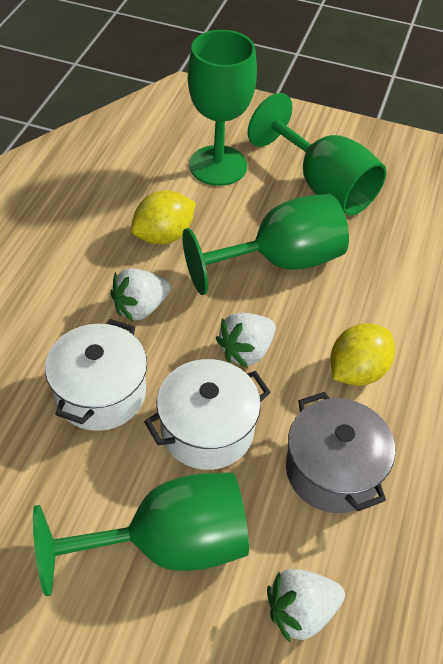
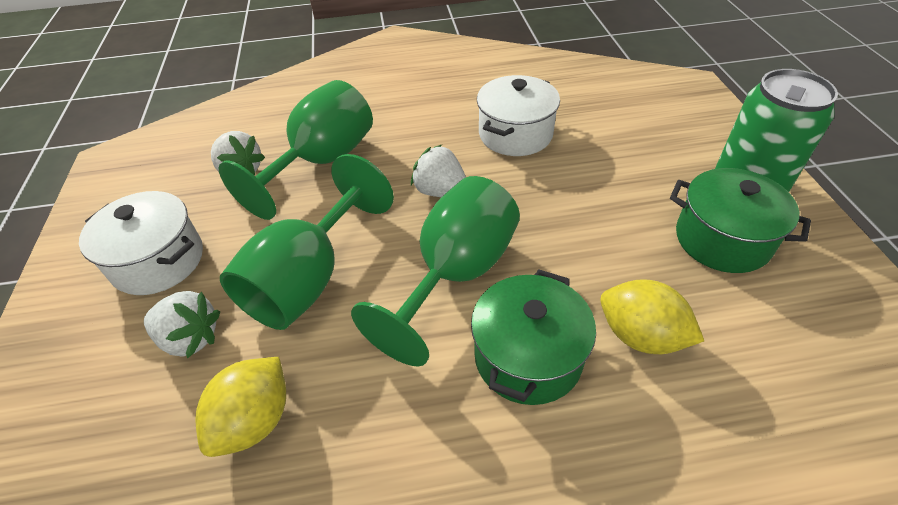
green can: 0 -> 1
green goblet: 4 -> 3
green pot: 0 -> 2
grey pot: 1 -> 0

